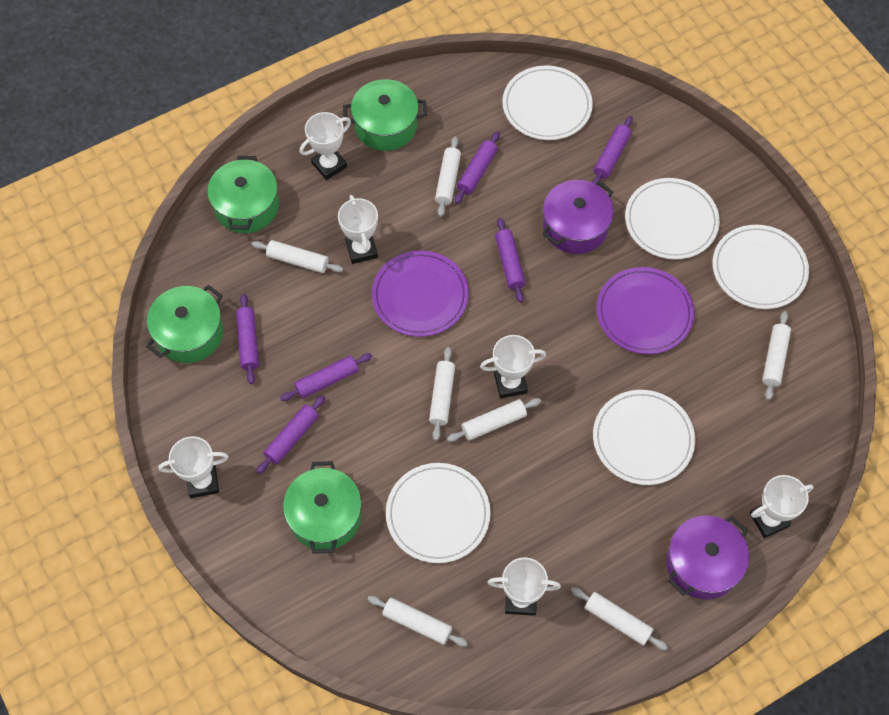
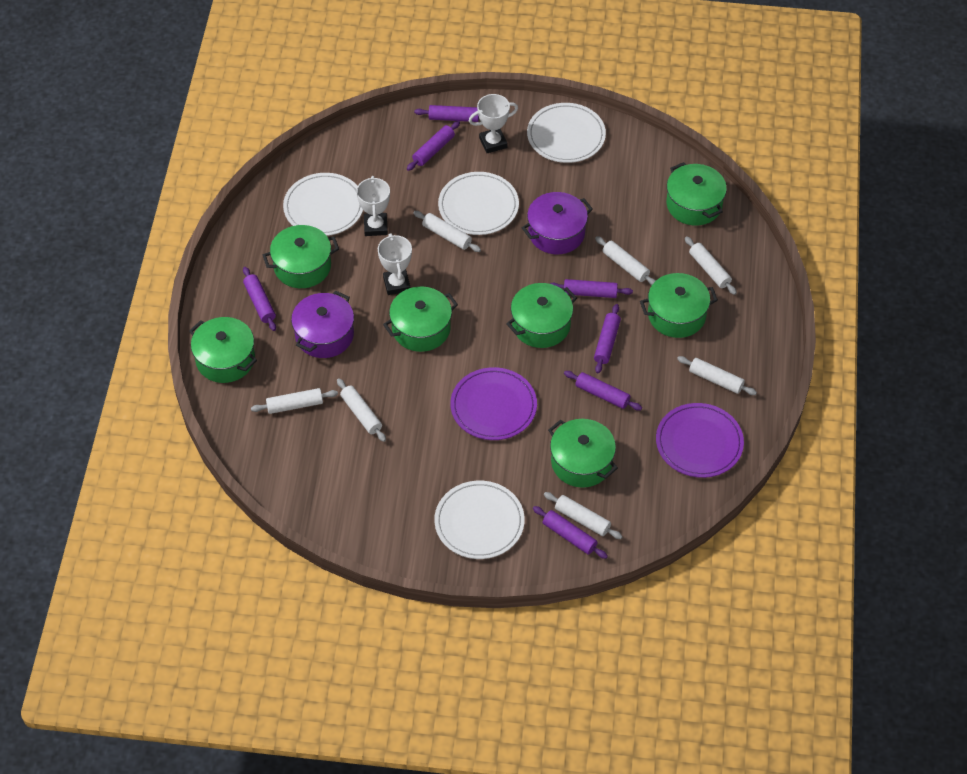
green pot: 4 -> 7
purple rolling pin: 6 -> 7
white plate: 5 -> 4
white trophy: 6 -> 3

